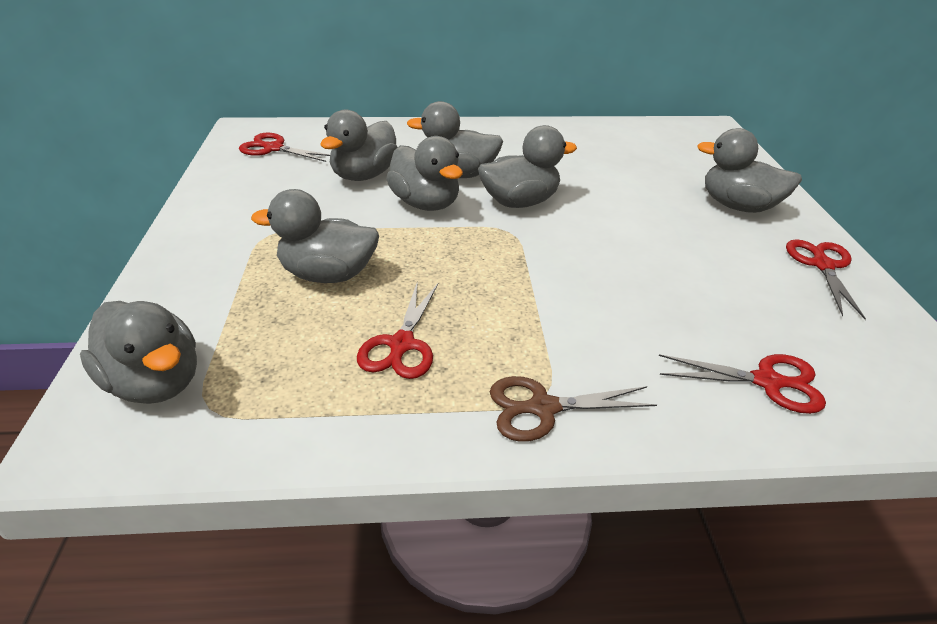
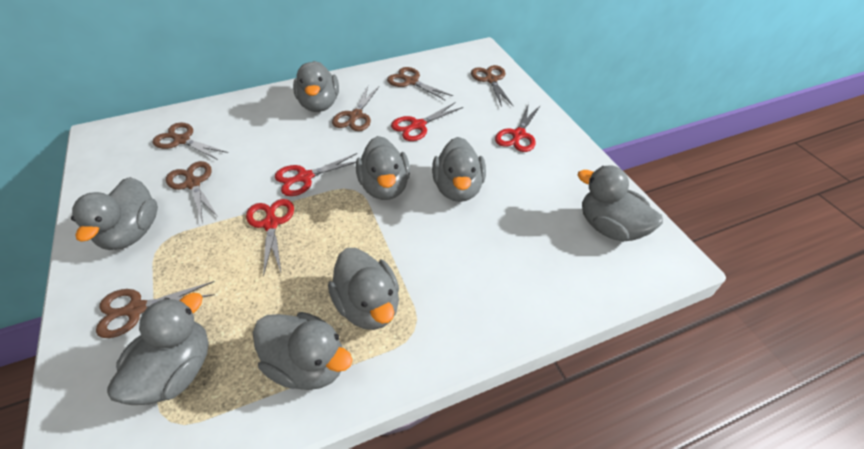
brown scissors: 1 -> 6
grey duck: 7 -> 8

